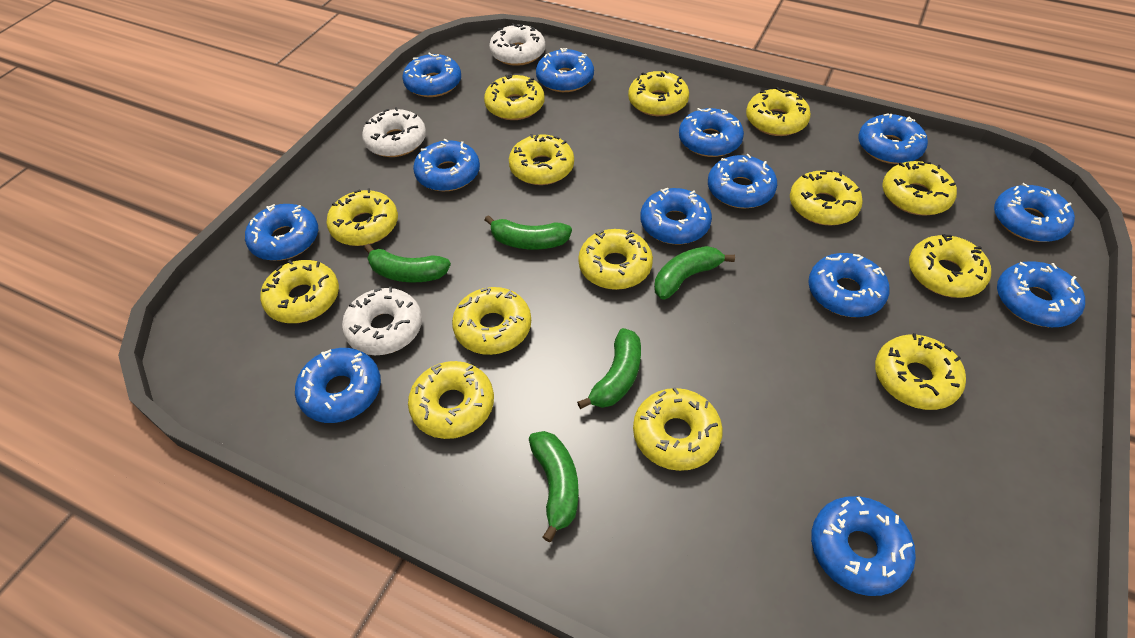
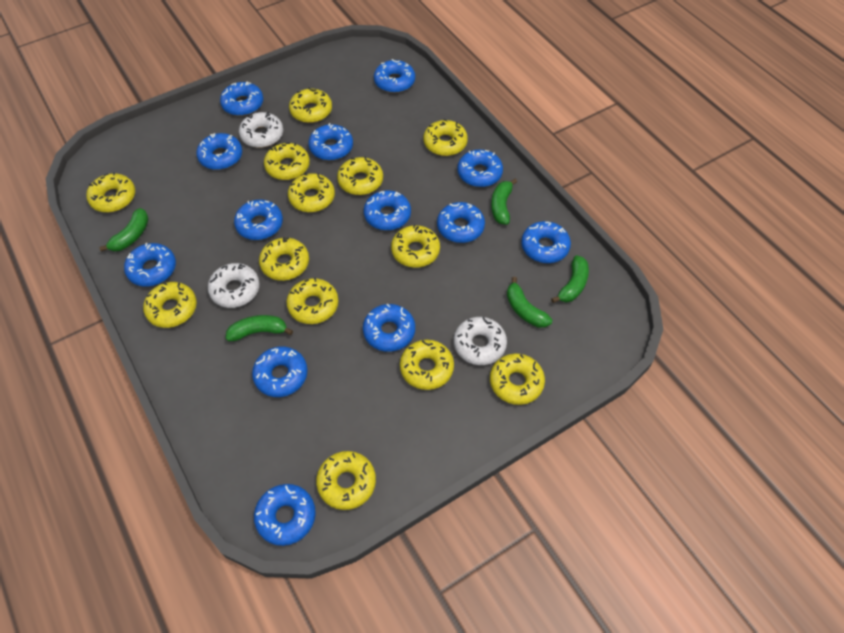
yellow donut: 14 -> 13

